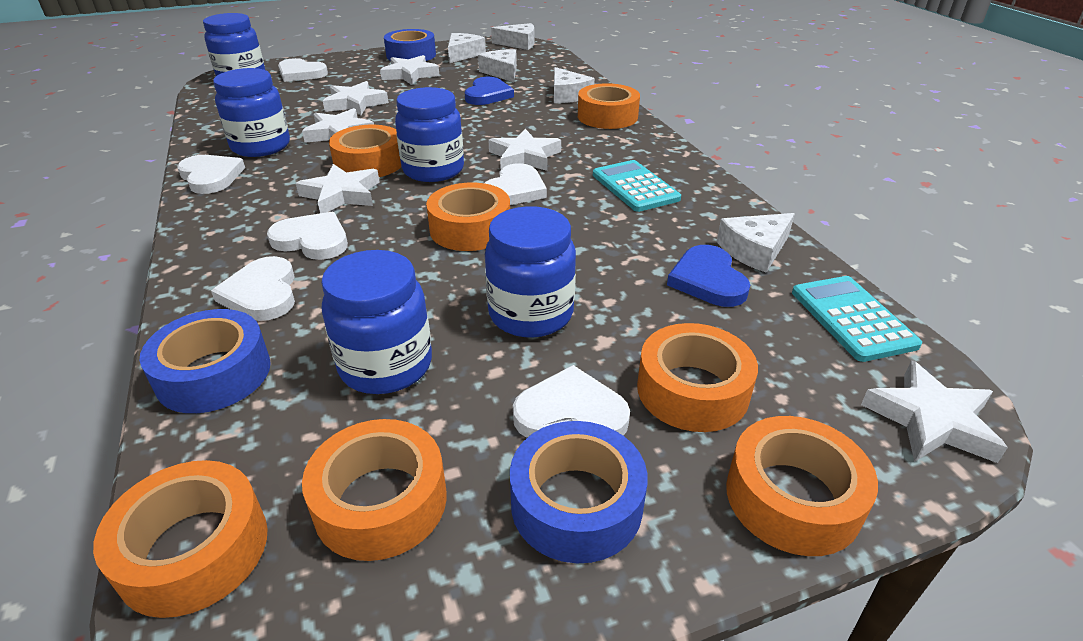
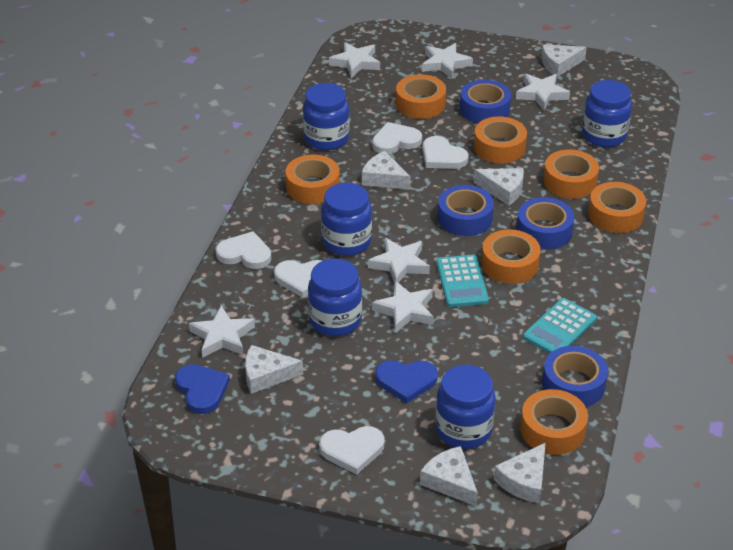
blue tape: 3 -> 4
white cheese: 5 -> 6
white heart: 6 -> 5

